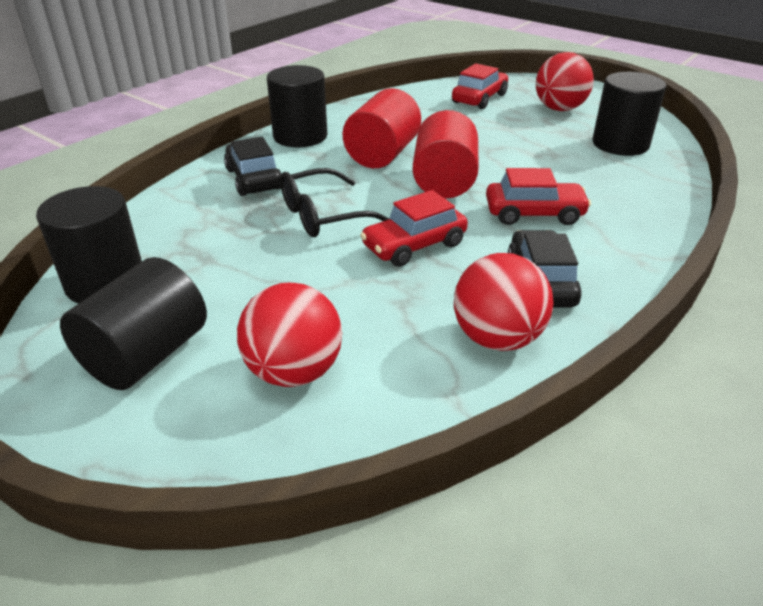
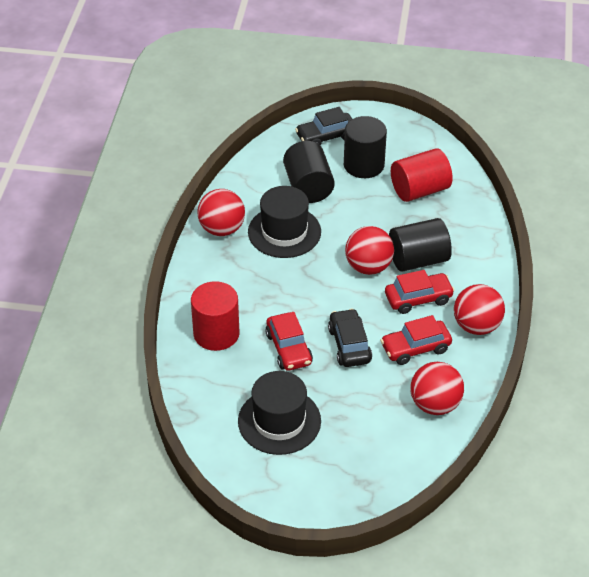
black cylinder: 4 -> 3
black glasses: 1 -> 0
black hat: 0 -> 2
red ball: 3 -> 4

